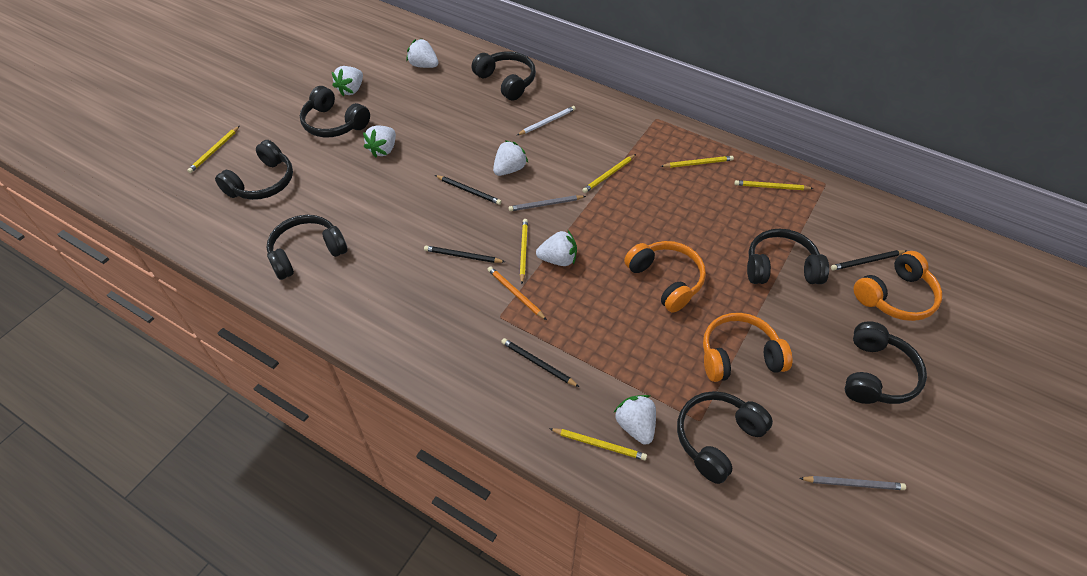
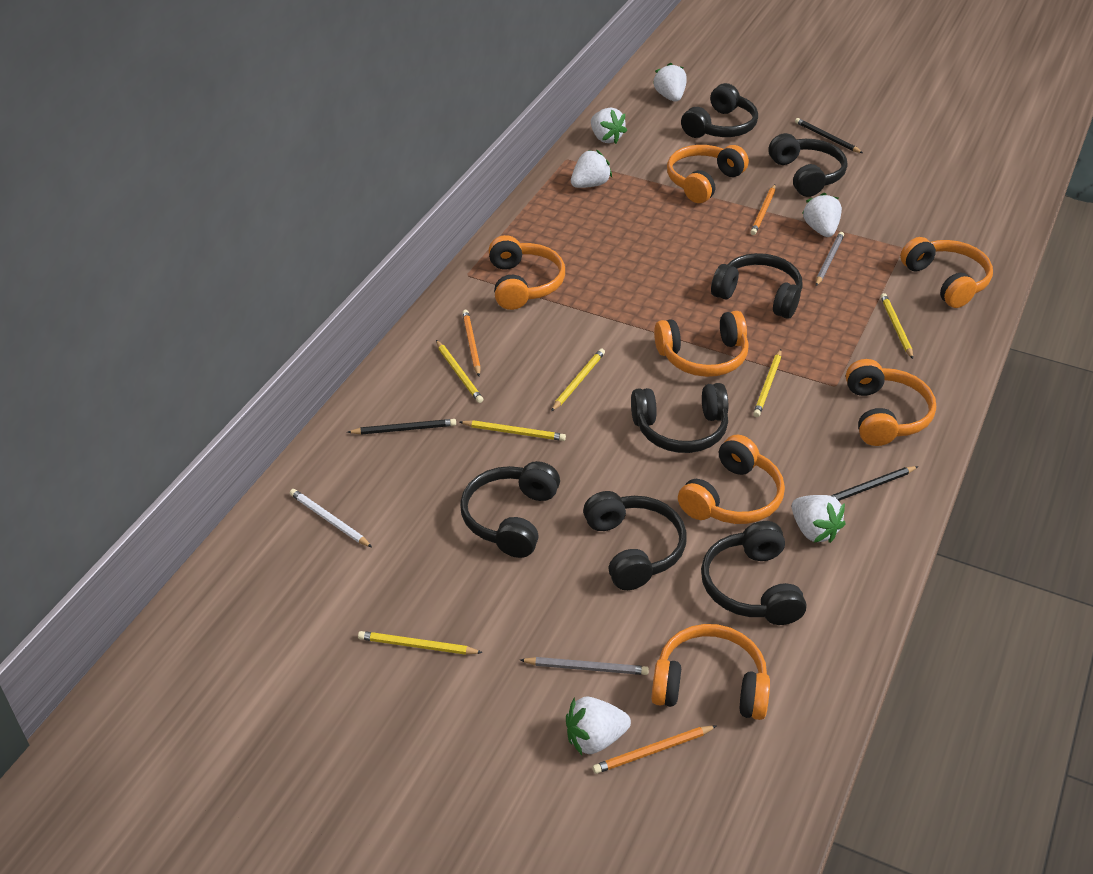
black pencil: 4 -> 3
orange headphones: 3 -> 7
orange pencil: 1 -> 3

